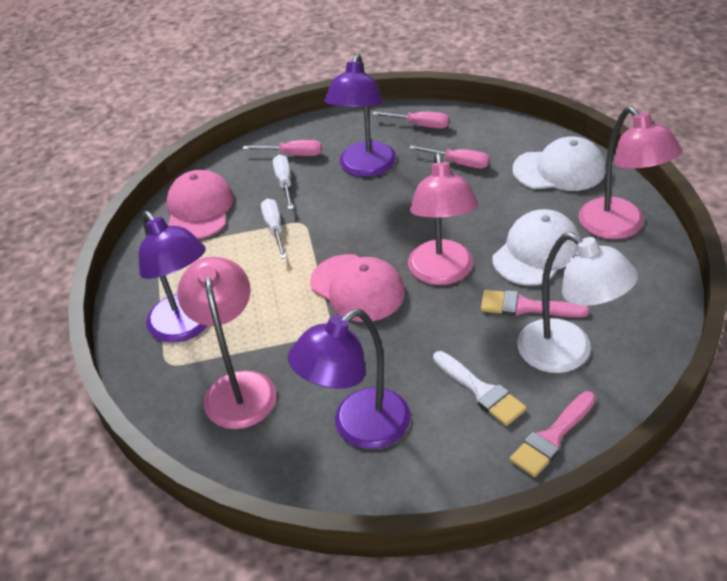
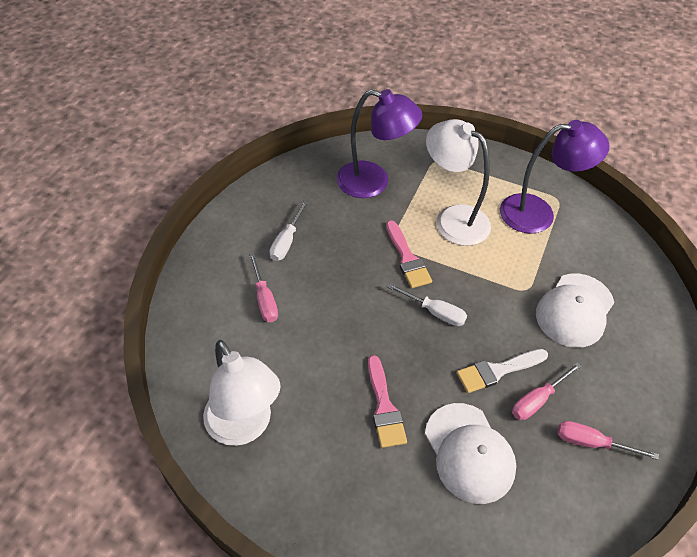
pink cap: 2 -> 0
pink lamp: 3 -> 0
purple lamp: 3 -> 2
white lamp: 1 -> 2

